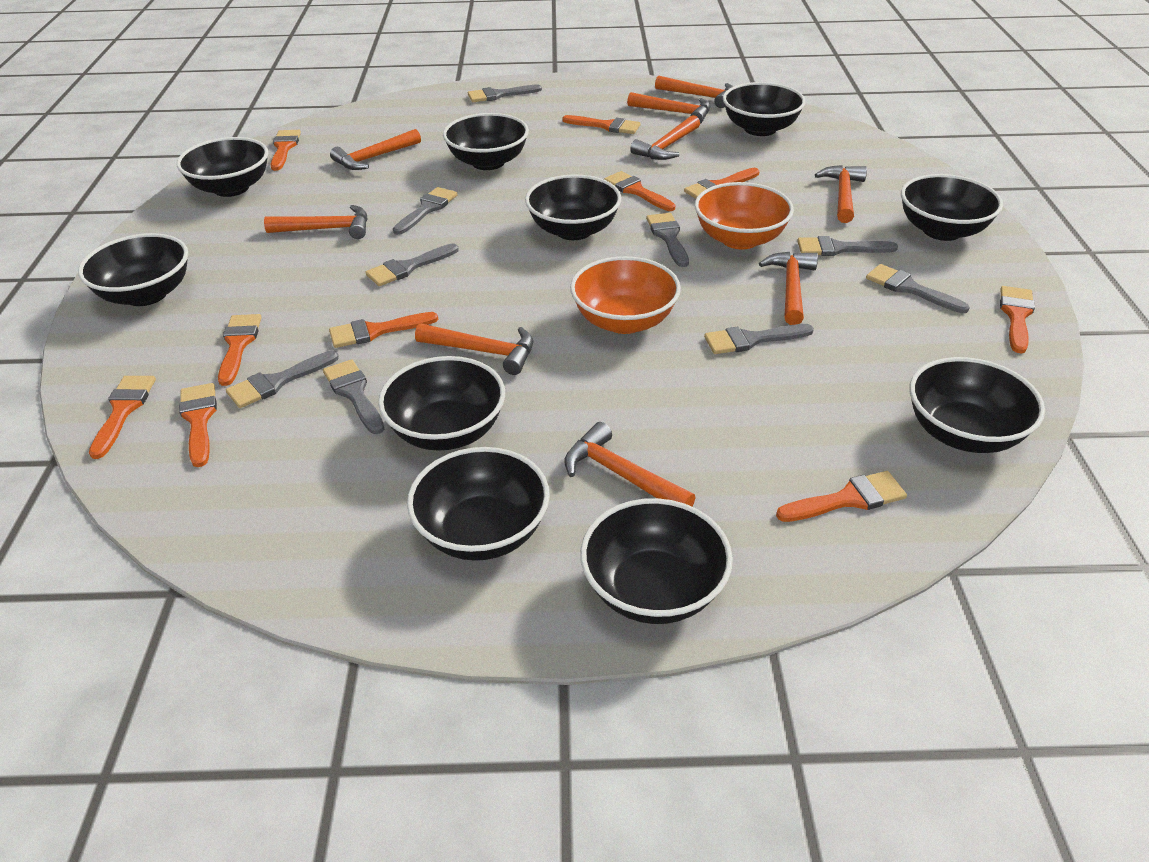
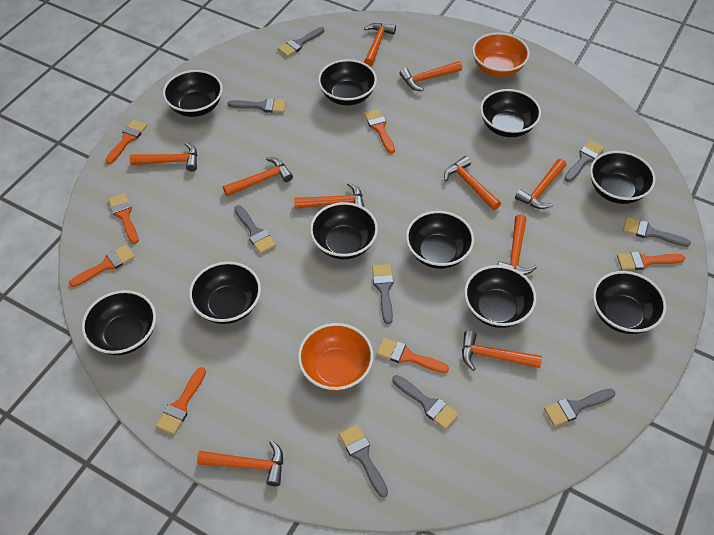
orange brush: 10 -> 7
orange hammer: 9 -> 10

